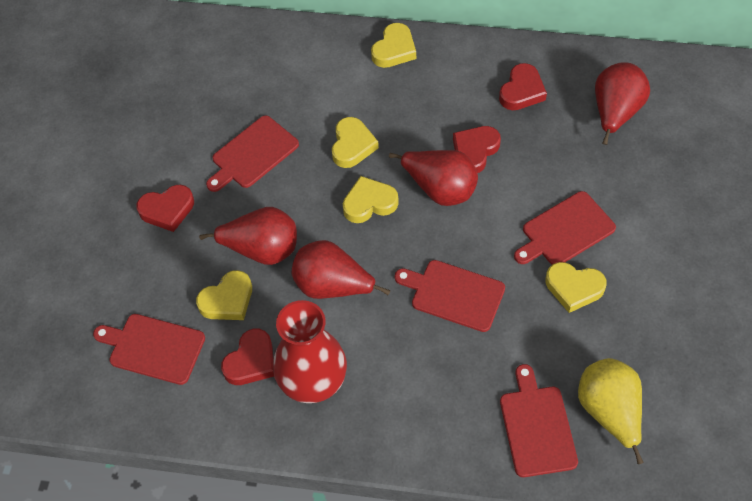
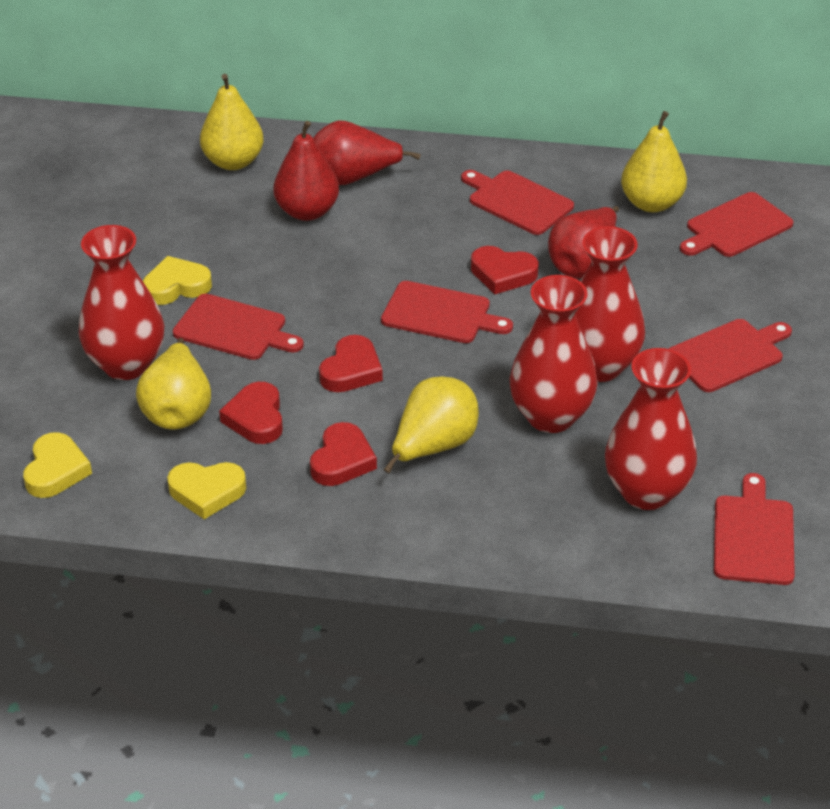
red cutting board: 5 -> 6
red pear: 4 -> 3
red vase: 1 -> 4
yellow heart: 5 -> 3
yellow pear: 1 -> 4

